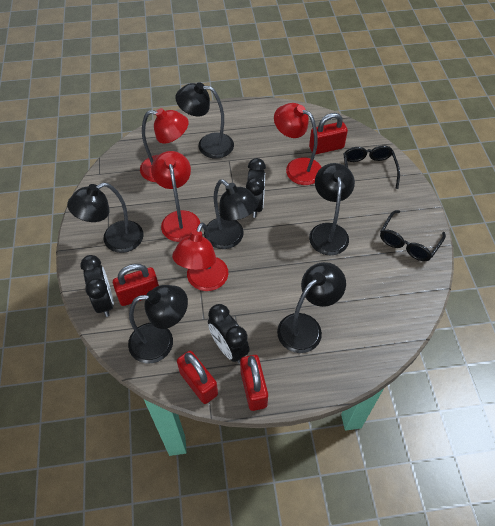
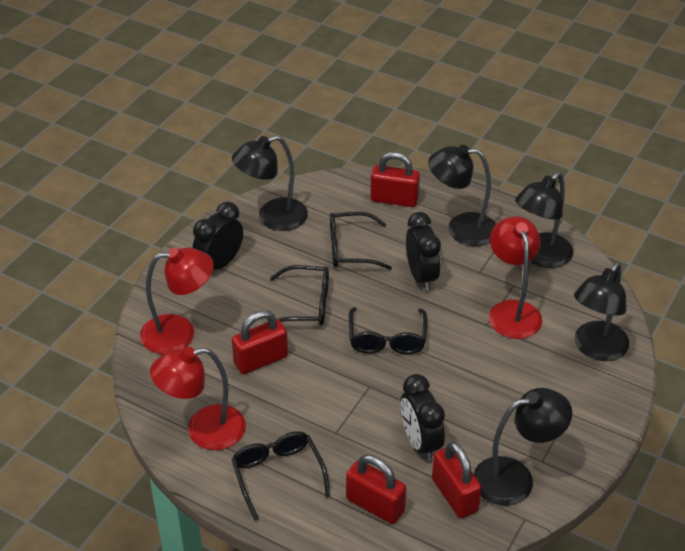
black glasses: 2 -> 4
black lamp: 6 -> 5
red lamp: 4 -> 3

